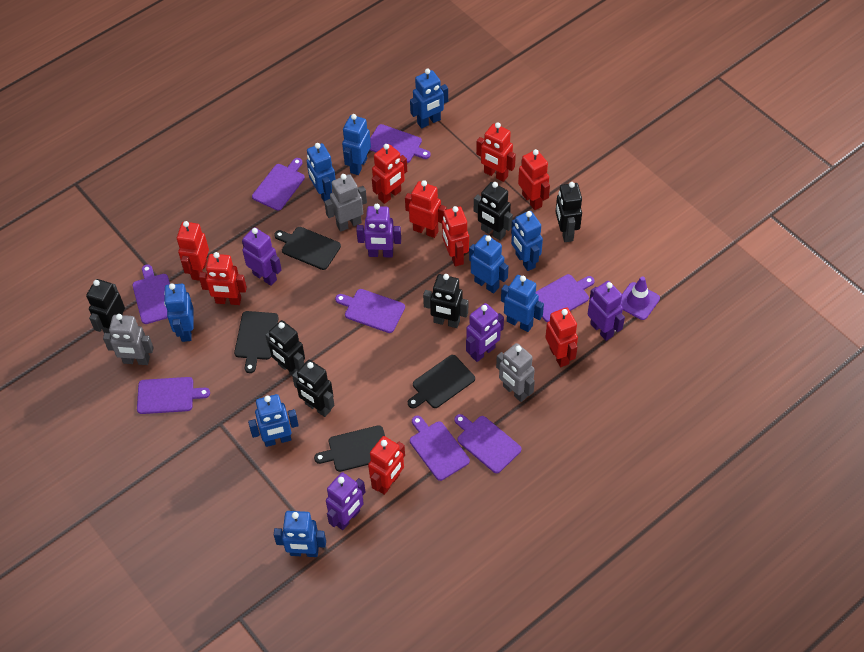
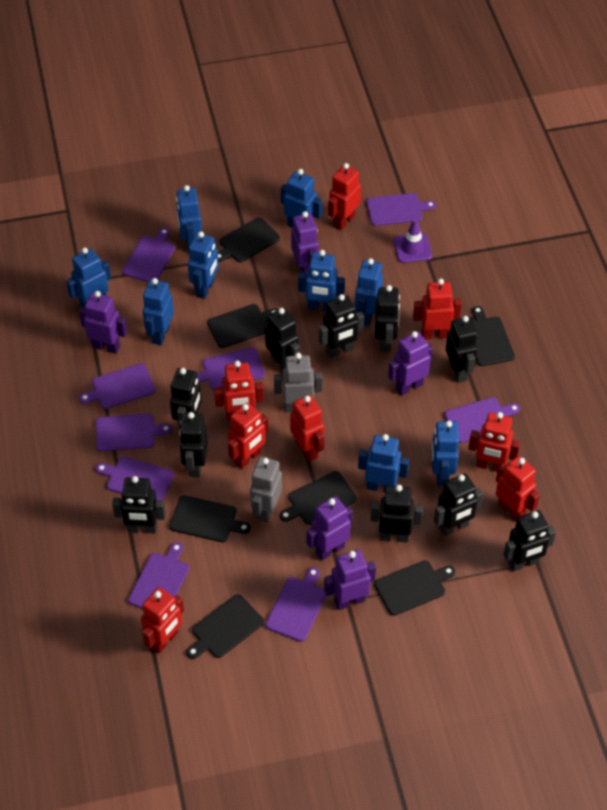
black cutting board: 4 -> 7
black robot: 6 -> 10
grey robot: 3 -> 2
purple cutting board: 8 -> 9
red robot: 9 -> 8

